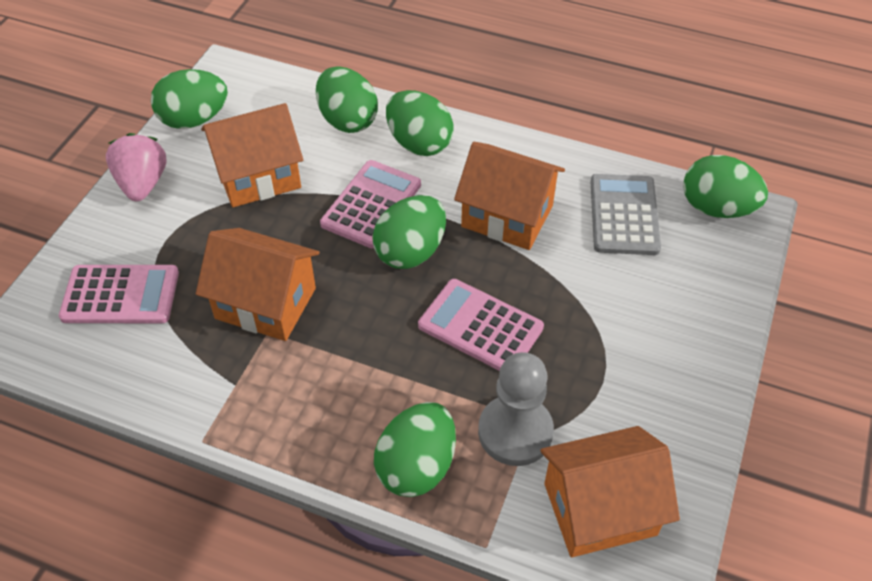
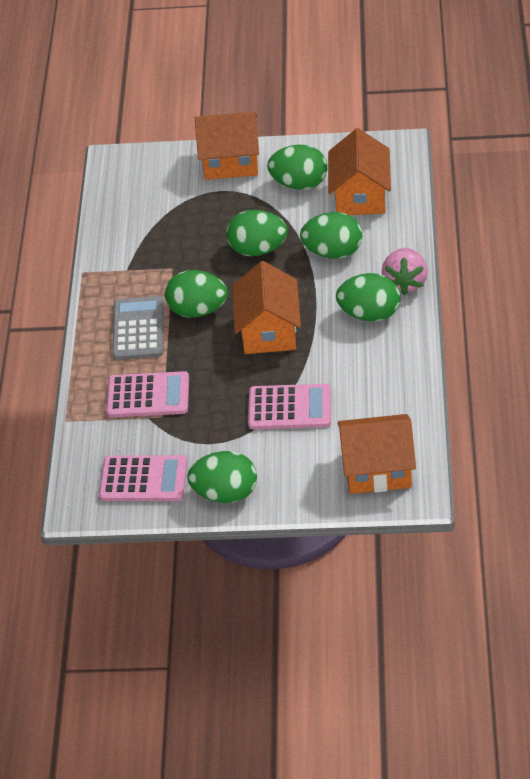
grey pawn: 1 -> 0

